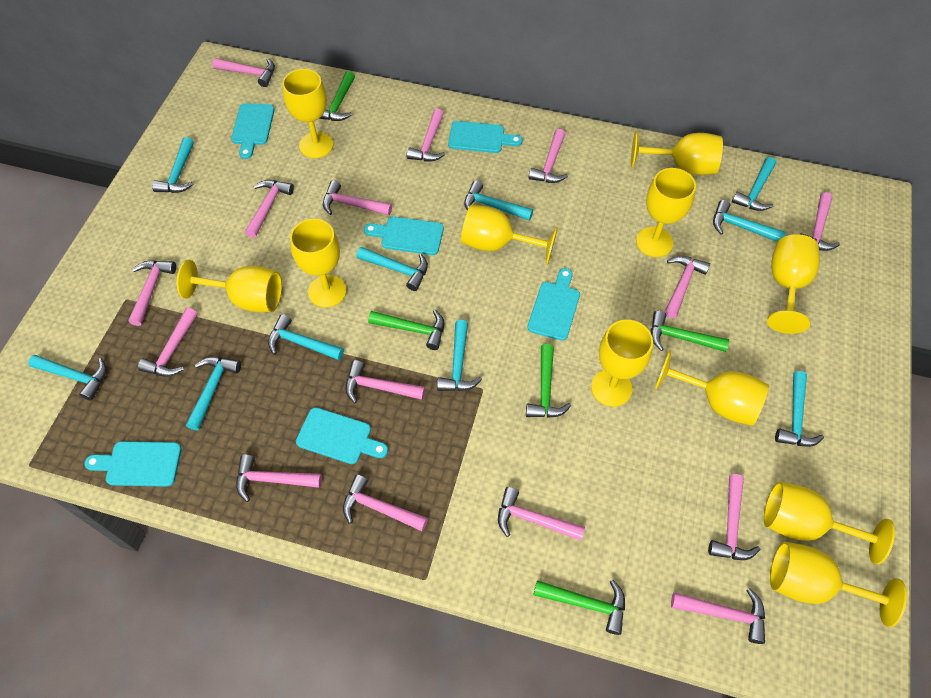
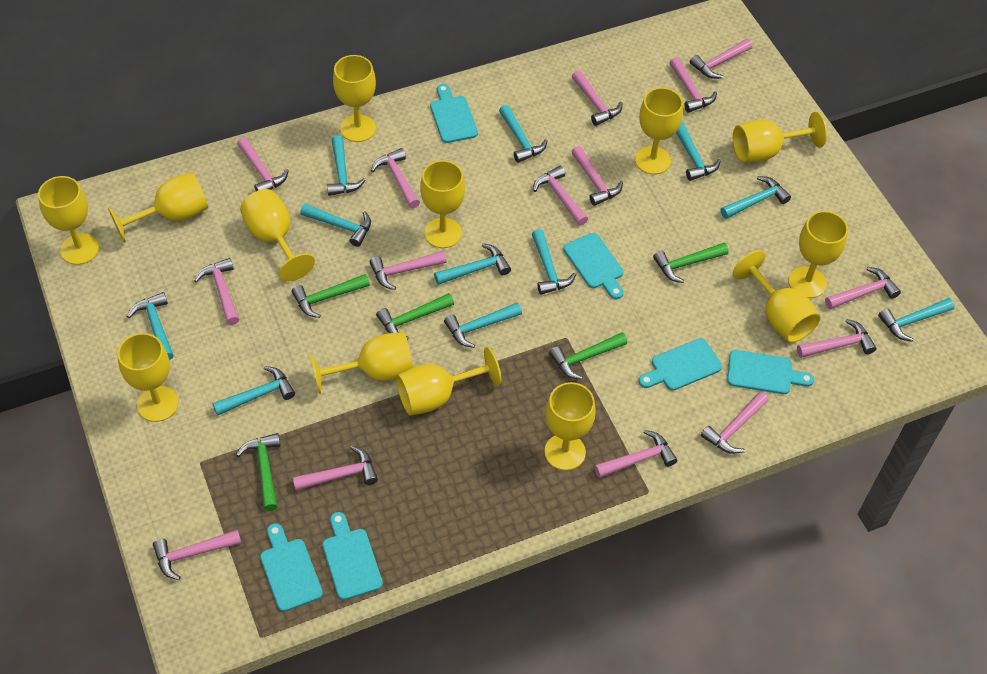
turquoise hammer: 10 -> 11
yellow goblet: 11 -> 13

